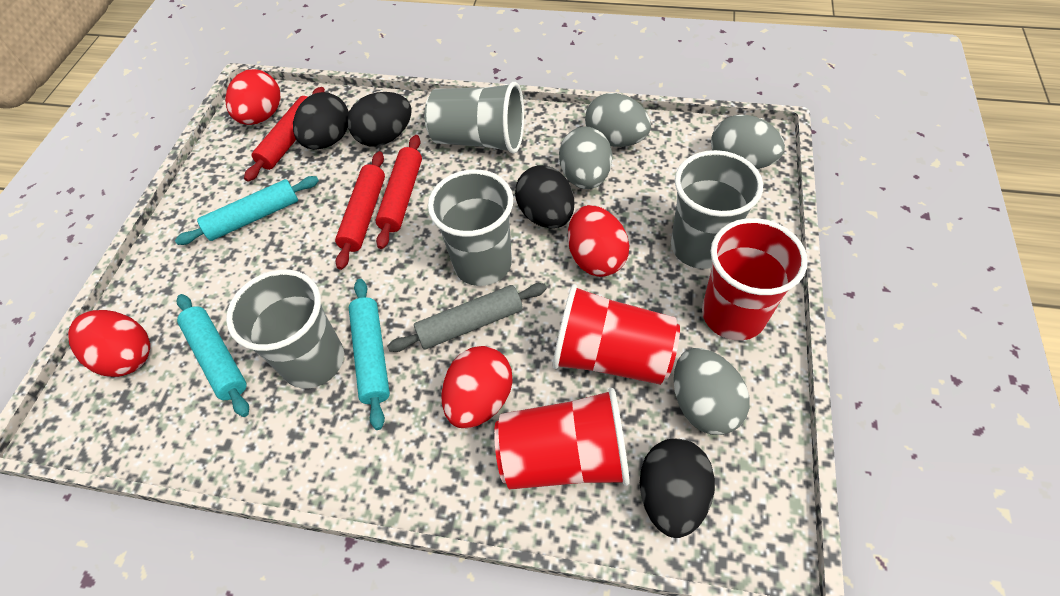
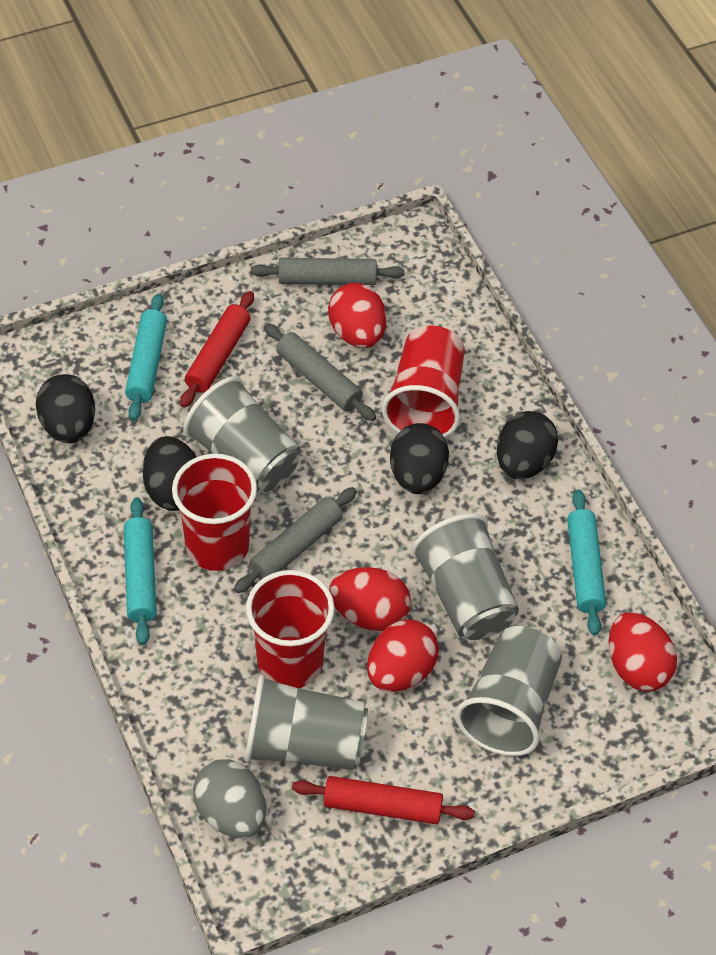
grey egg: 4 -> 1
grey rolling pin: 1 -> 3
red rolling pin: 3 -> 2

